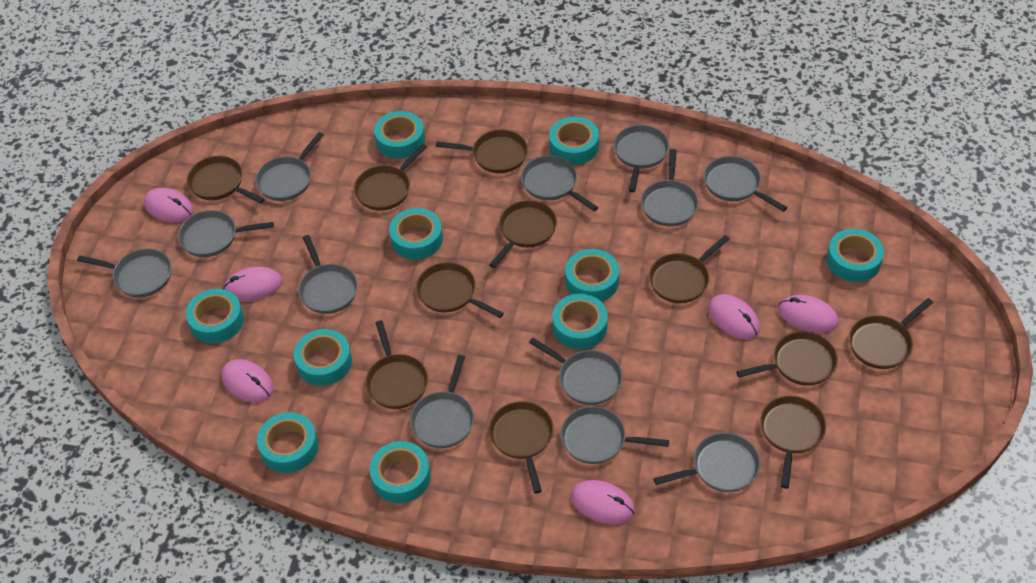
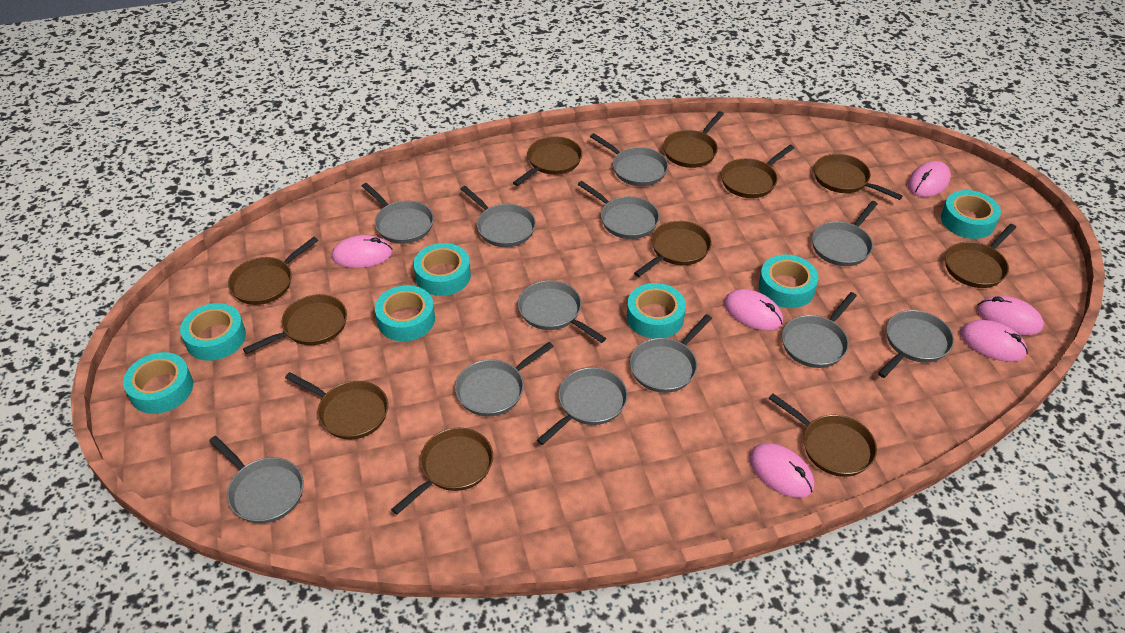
turquoise tape: 10 -> 7

